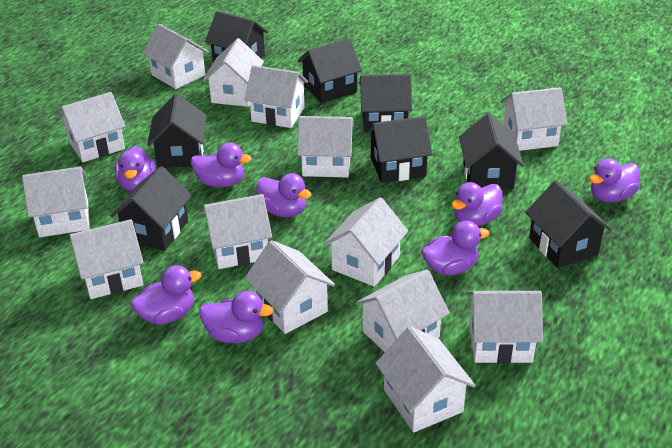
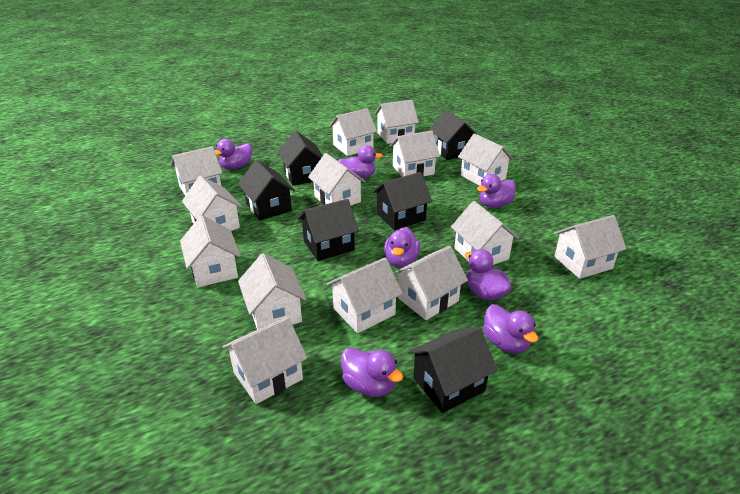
black house: 8 -> 6
purple duck: 8 -> 7

